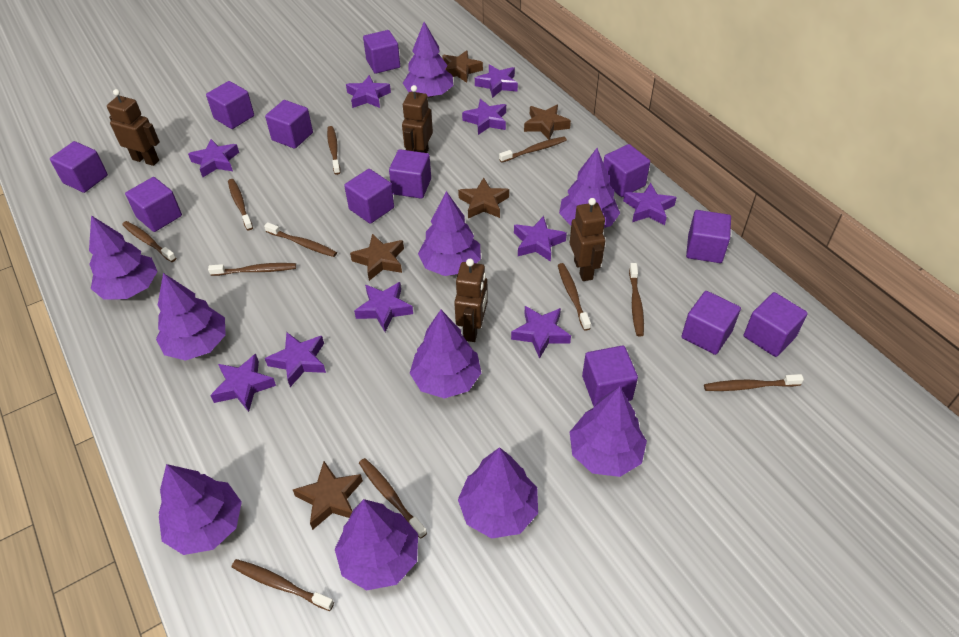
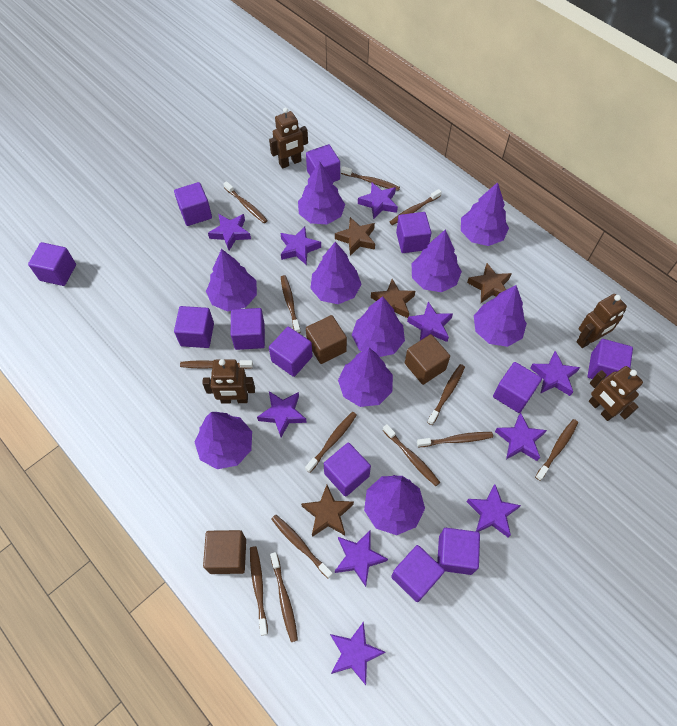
brown cube: 0 -> 3
brown star: 5 -> 4
brown toothbrush: 11 -> 13

